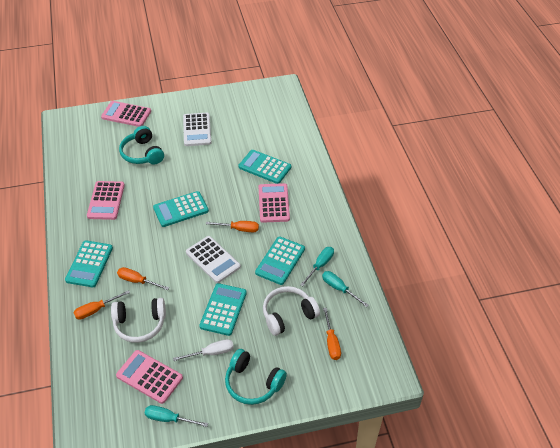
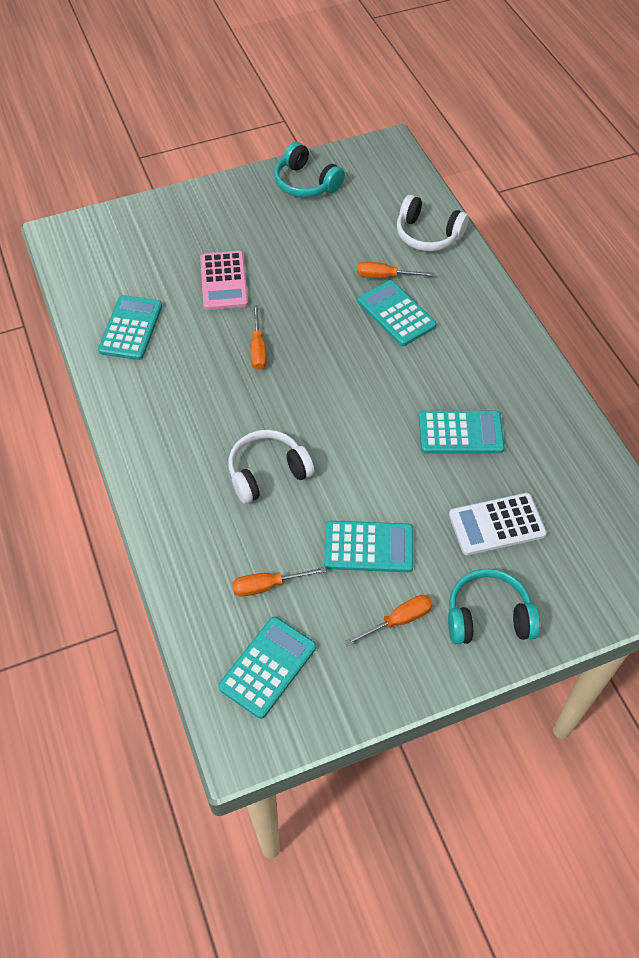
pink calculator: 4 -> 1
turquoise screwdriver: 3 -> 0
white calculator: 2 -> 1
white screwdriver: 1 -> 0

